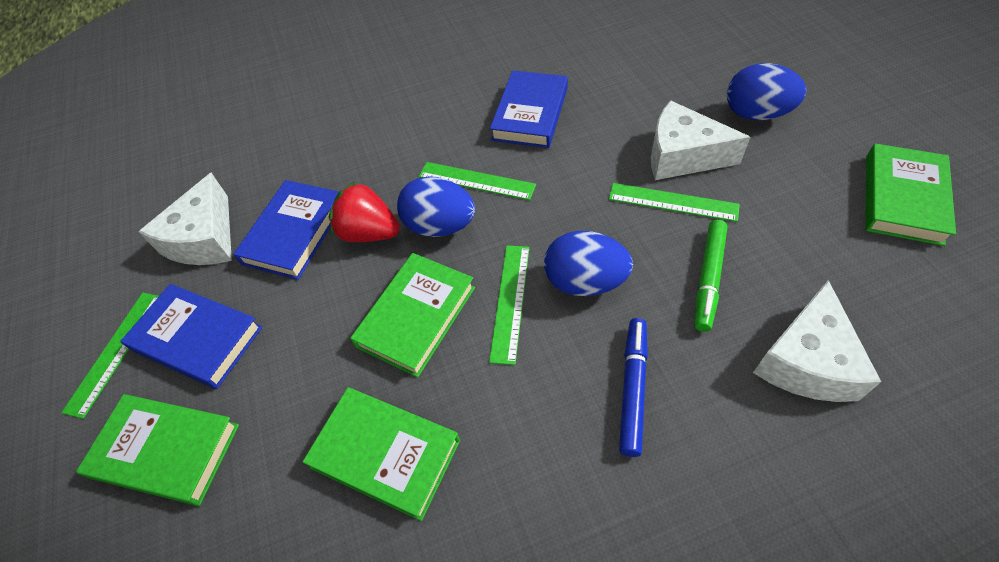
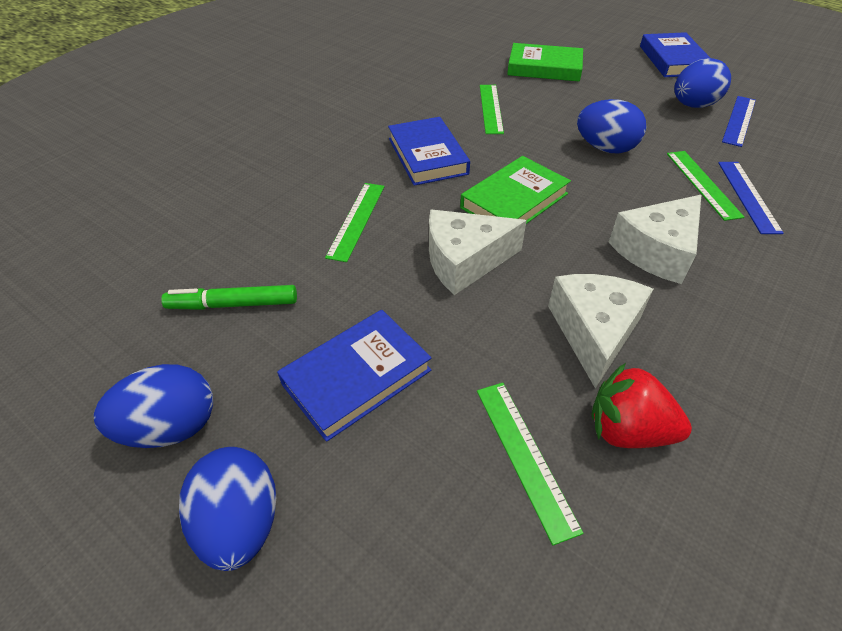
blue egg: 3 -> 4
blue marker: 1 -> 0
blue ruler: 0 -> 2
green book: 4 -> 2

